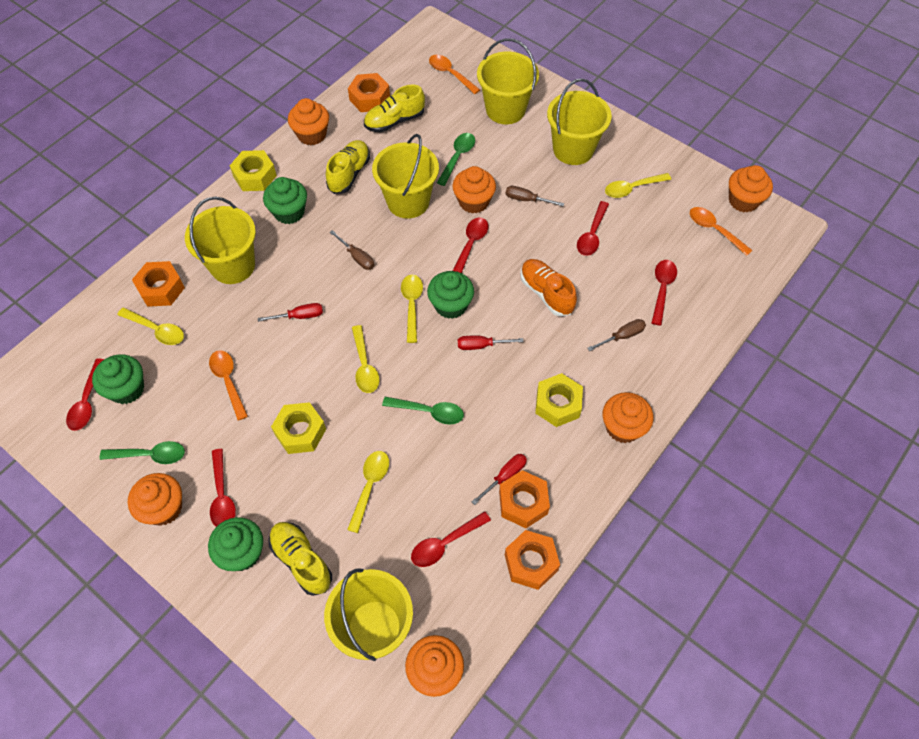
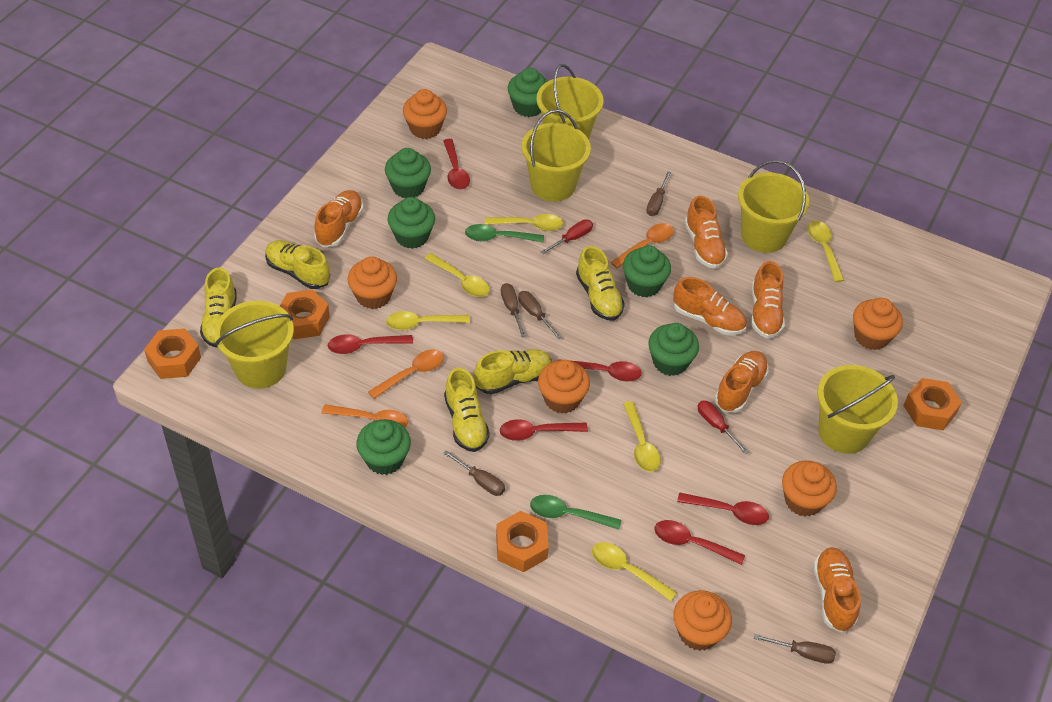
brown screwdriver: 3 -> 5
green cupcake: 4 -> 6
green spoon: 3 -> 2
orange shoe: 1 -> 6
red screwdriver: 3 -> 2
yellow nut: 3 -> 0
yellow shoe: 3 -> 5
yellow spoon: 5 -> 6

